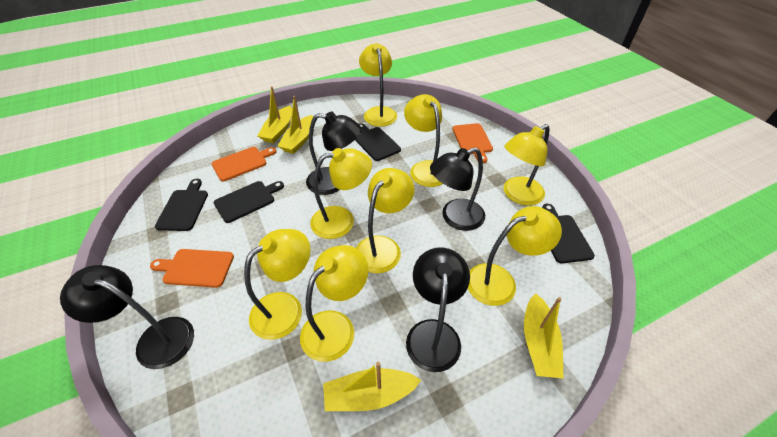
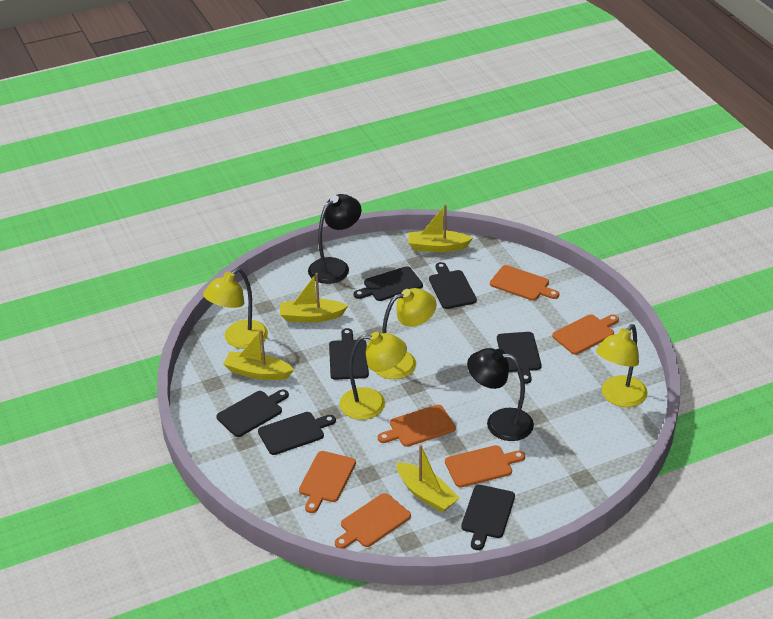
black cutting board: 4 -> 7
black lamp: 4 -> 2
orange cutting board: 3 -> 6
yellow lamp: 8 -> 4

